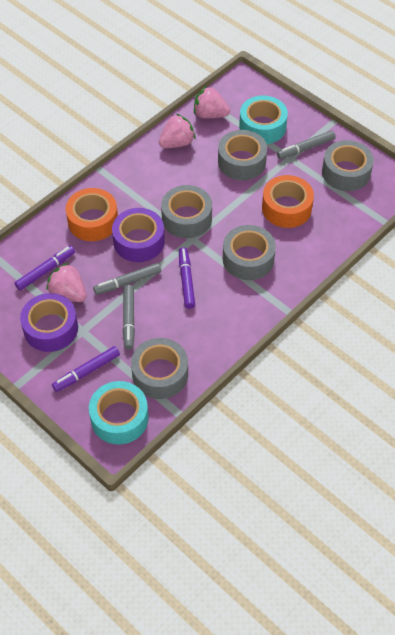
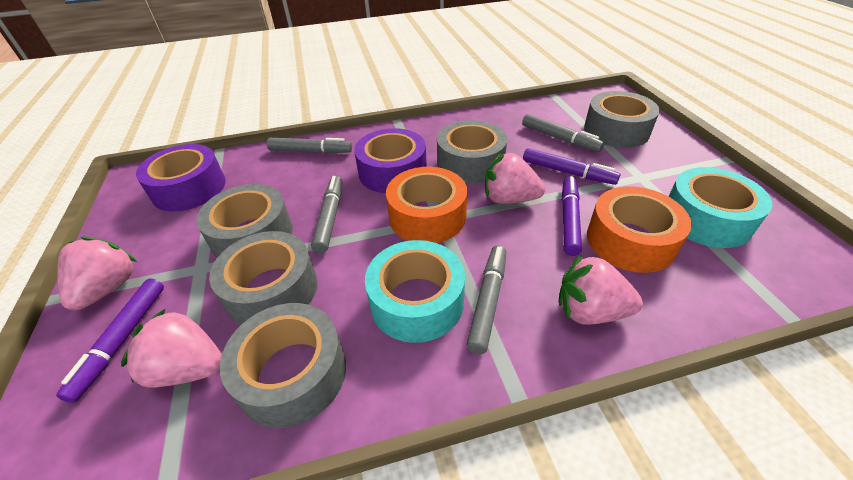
grey marker: 3 -> 4
pink strawberry: 3 -> 4

